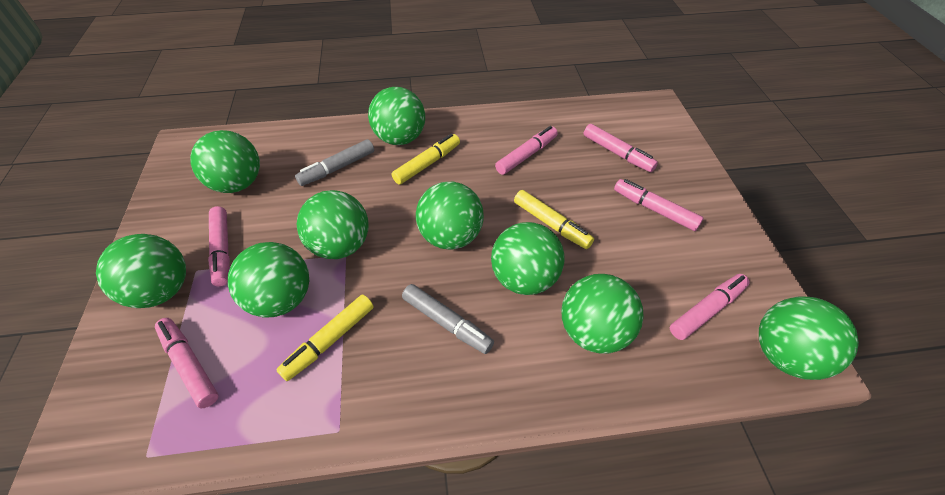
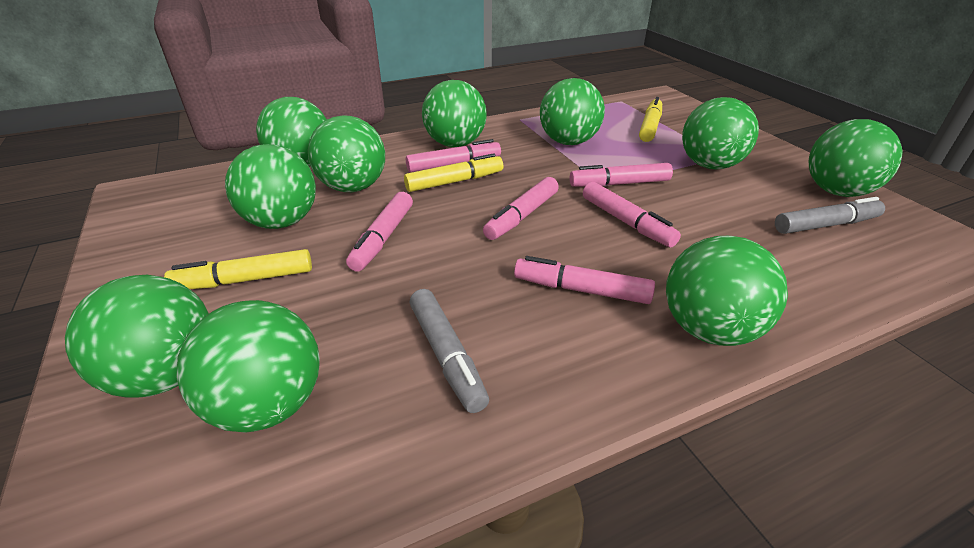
green ball: 9 -> 10

